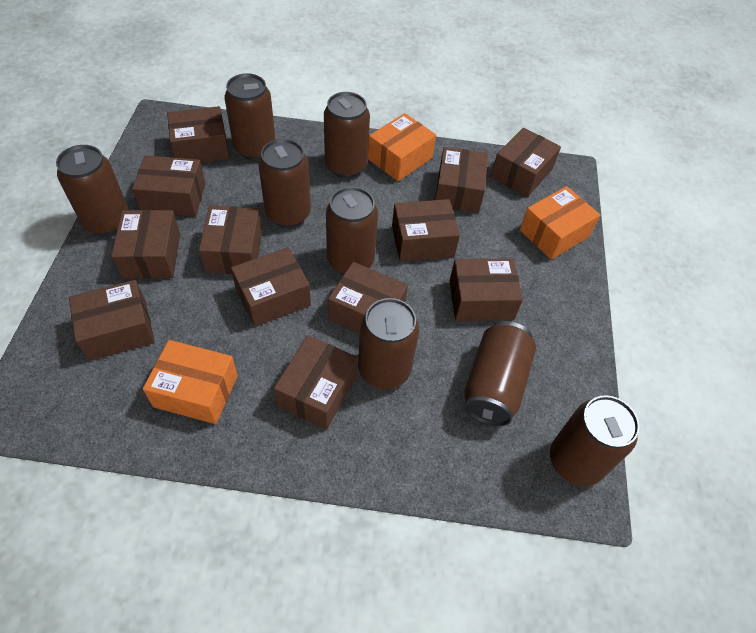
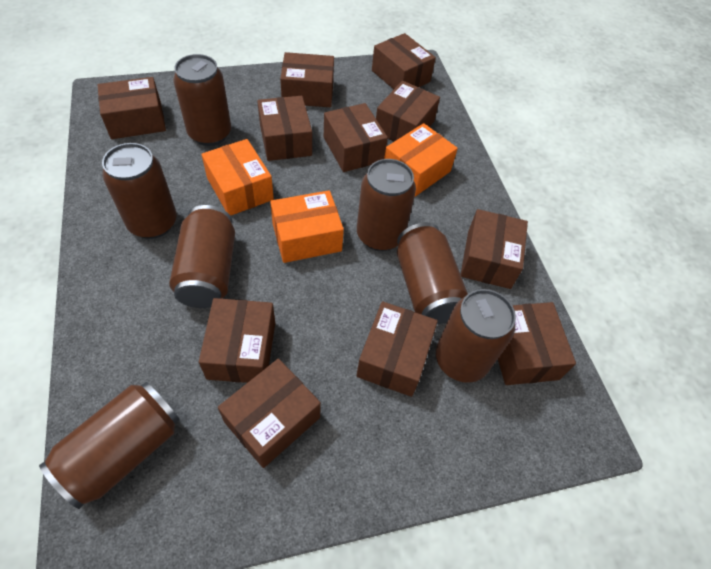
brown box: 12 -> 11
brown can: 8 -> 7

